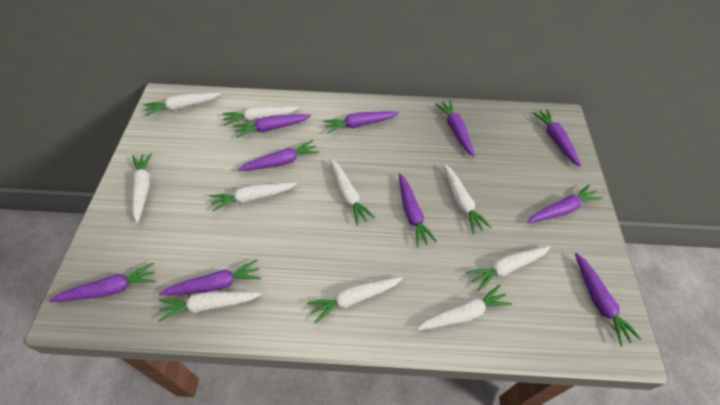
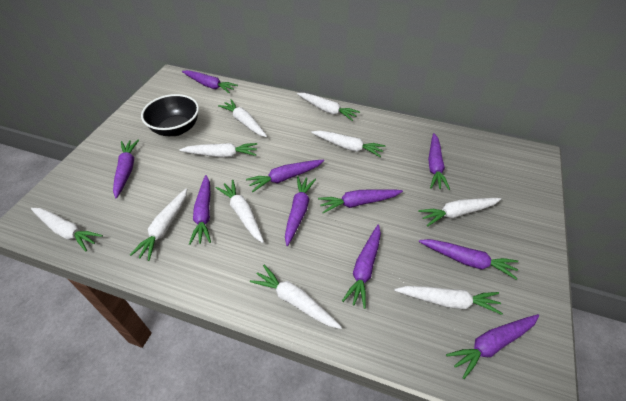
black bowl: 0 -> 1

